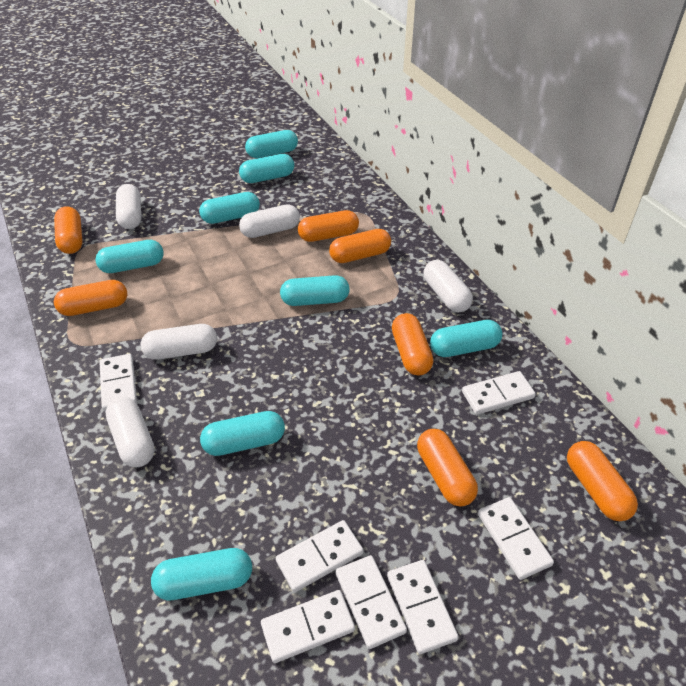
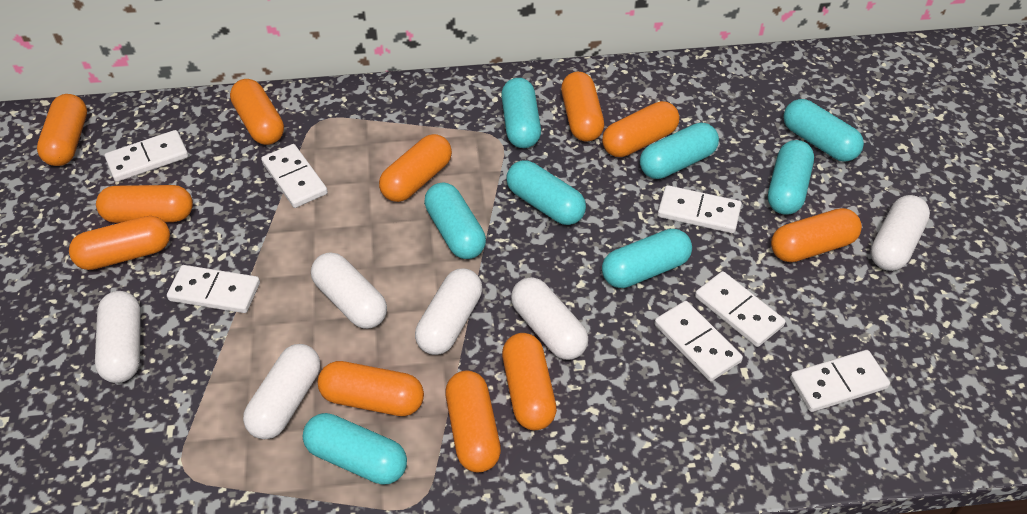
orange capsule: 7 -> 11
white capsule: 5 -> 6

